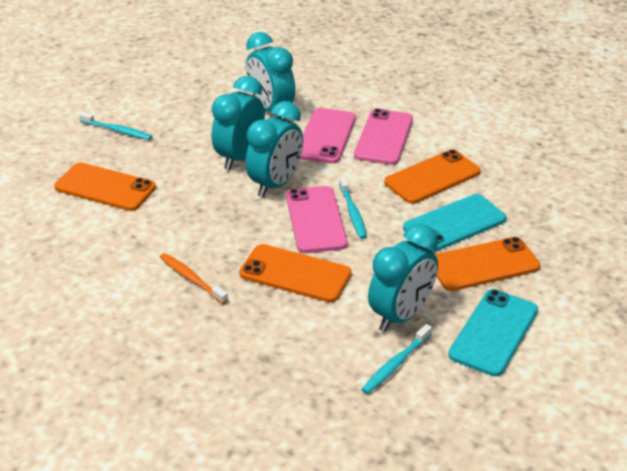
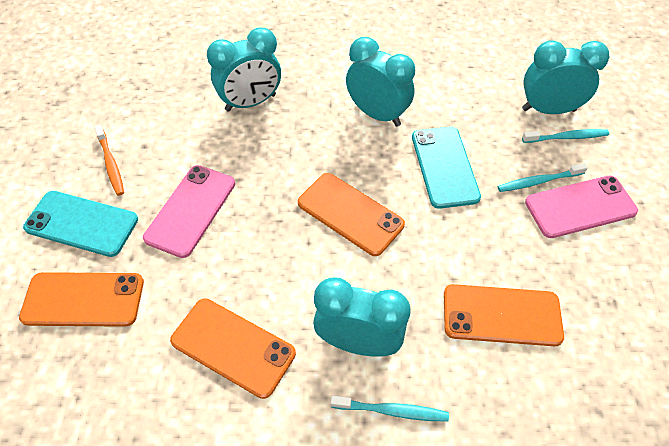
pink phone: 3 -> 2

